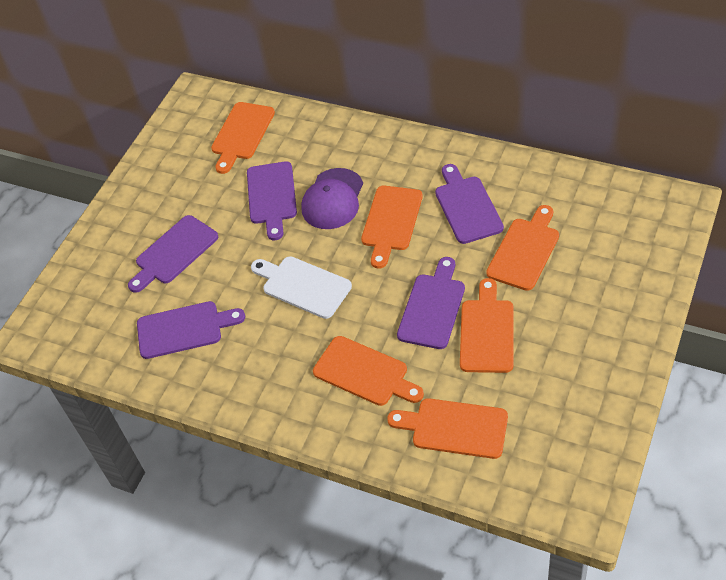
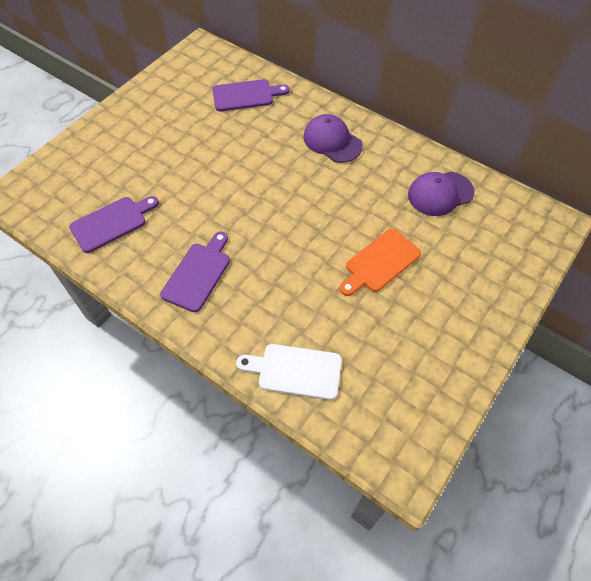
orange cutting board: 6 -> 1
purple cap: 1 -> 2
purple cutting board: 5 -> 3

